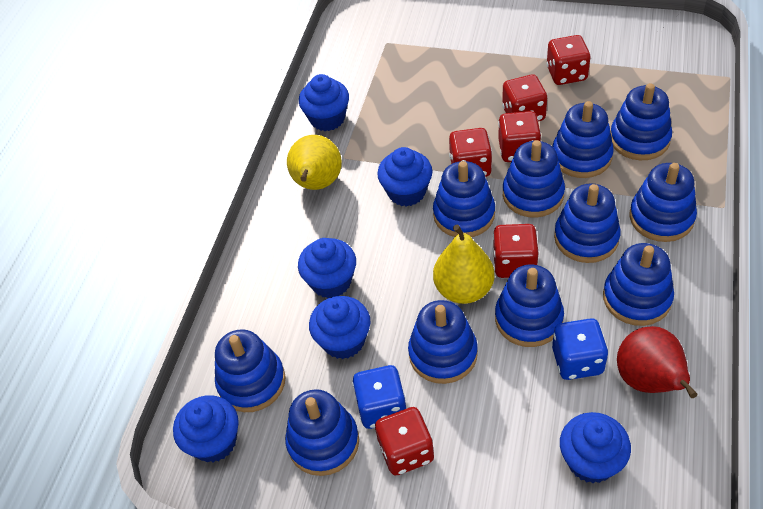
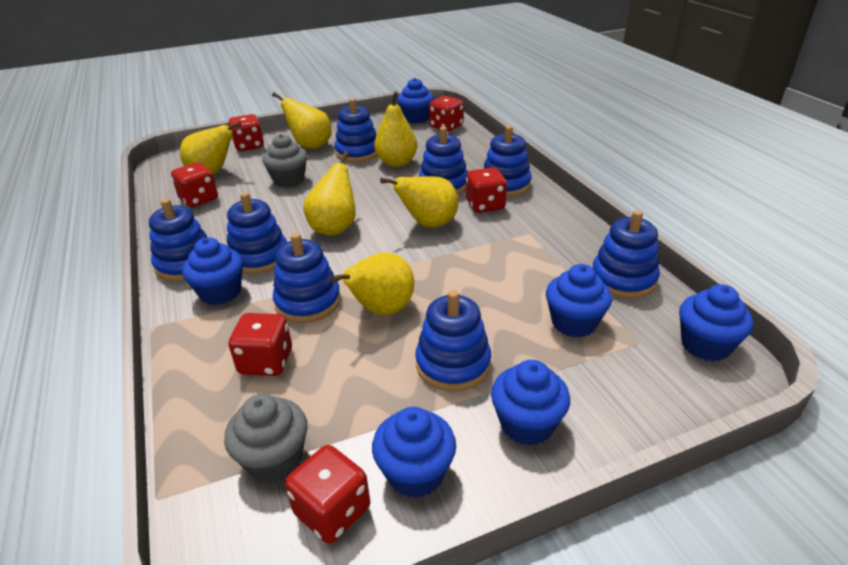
blue dice: 2 -> 0
blue stacking toy: 11 -> 8
grey cupcake: 0 -> 2
red pear: 1 -> 0
yellow pear: 2 -> 6

